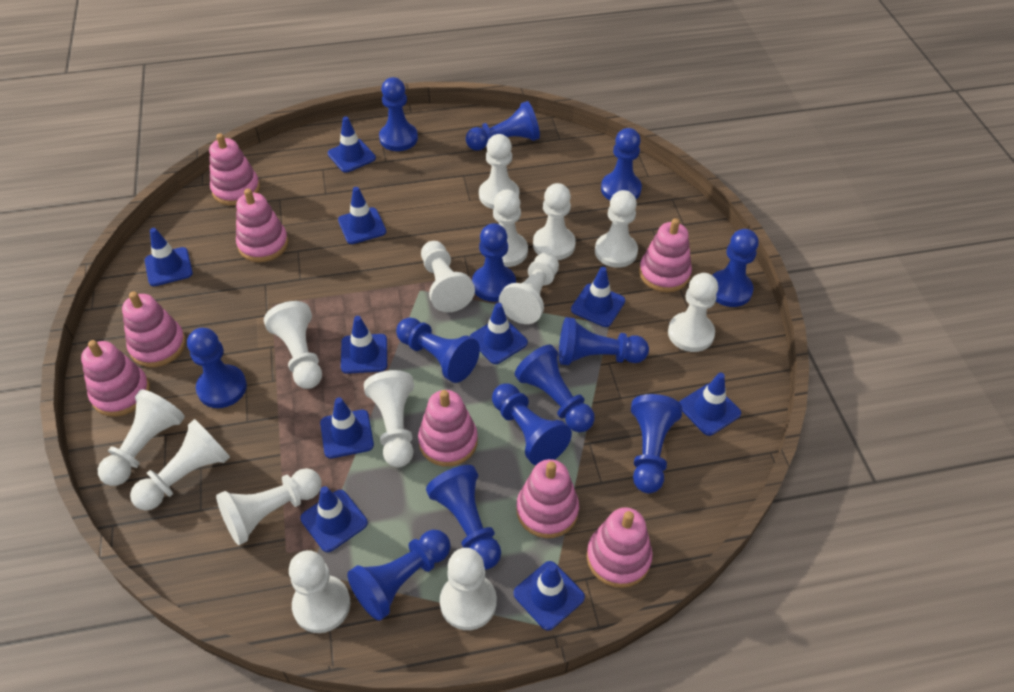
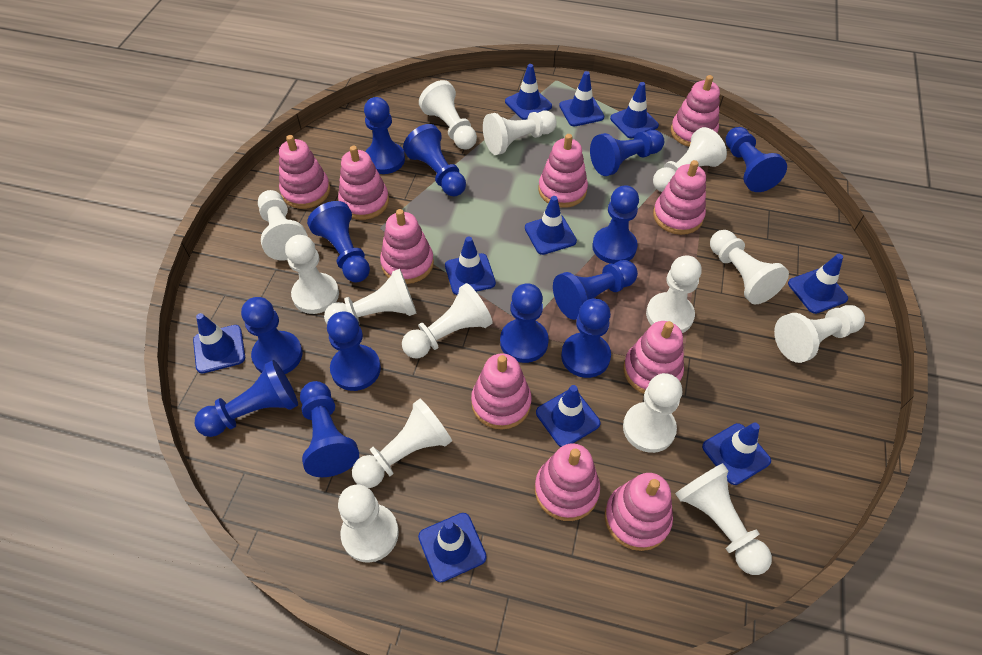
pink stacking toy: 8 -> 10

